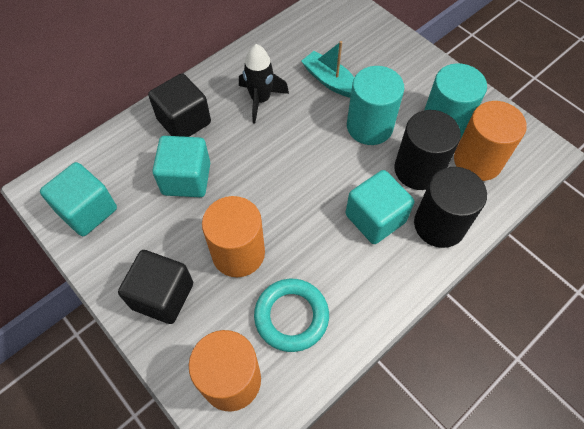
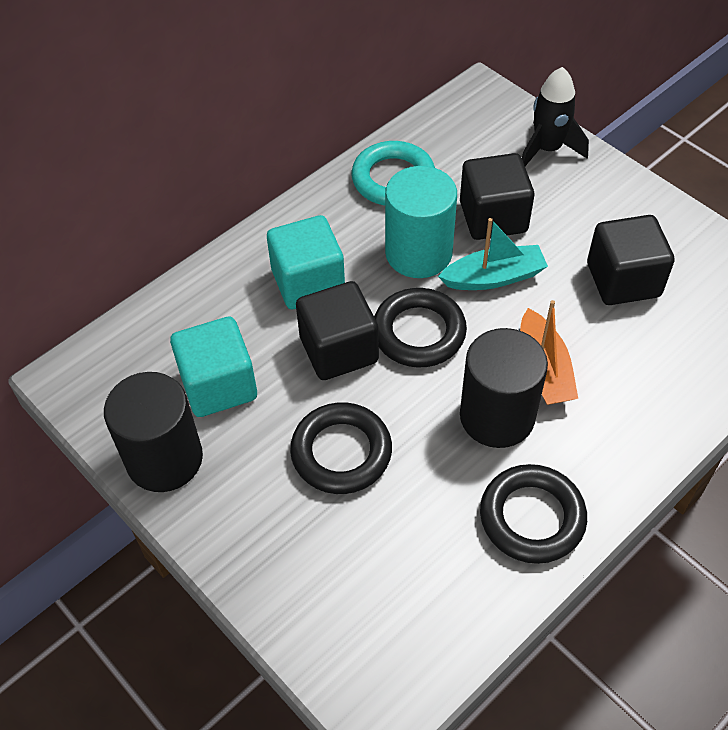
black cube: 2 -> 3
black ring: 0 -> 3
orange boat: 0 -> 1
orange cylinder: 3 -> 0
turquoise cube: 3 -> 2
turquoise cylinder: 2 -> 1

